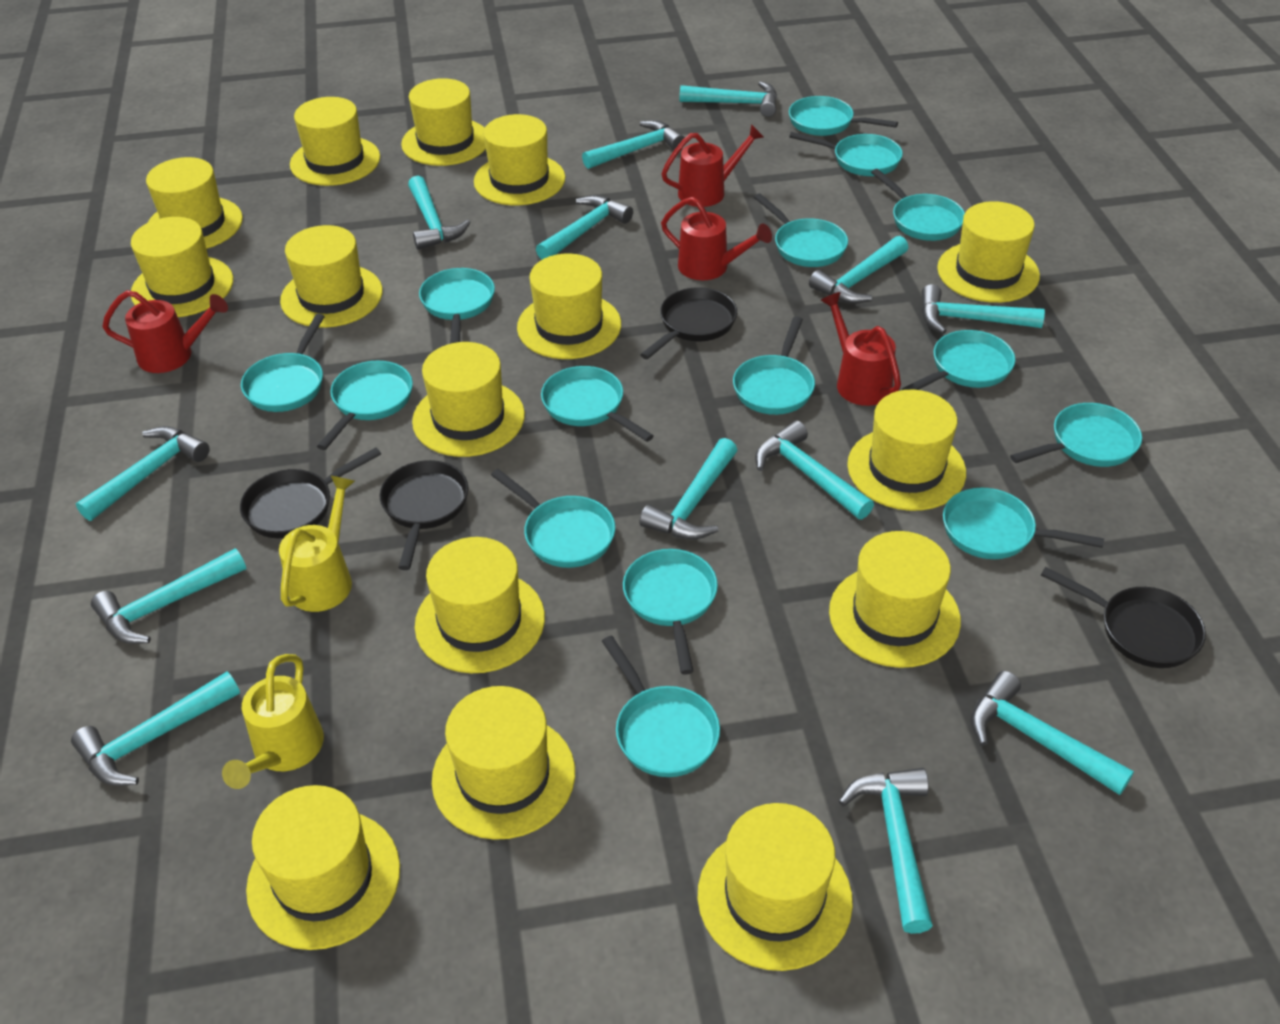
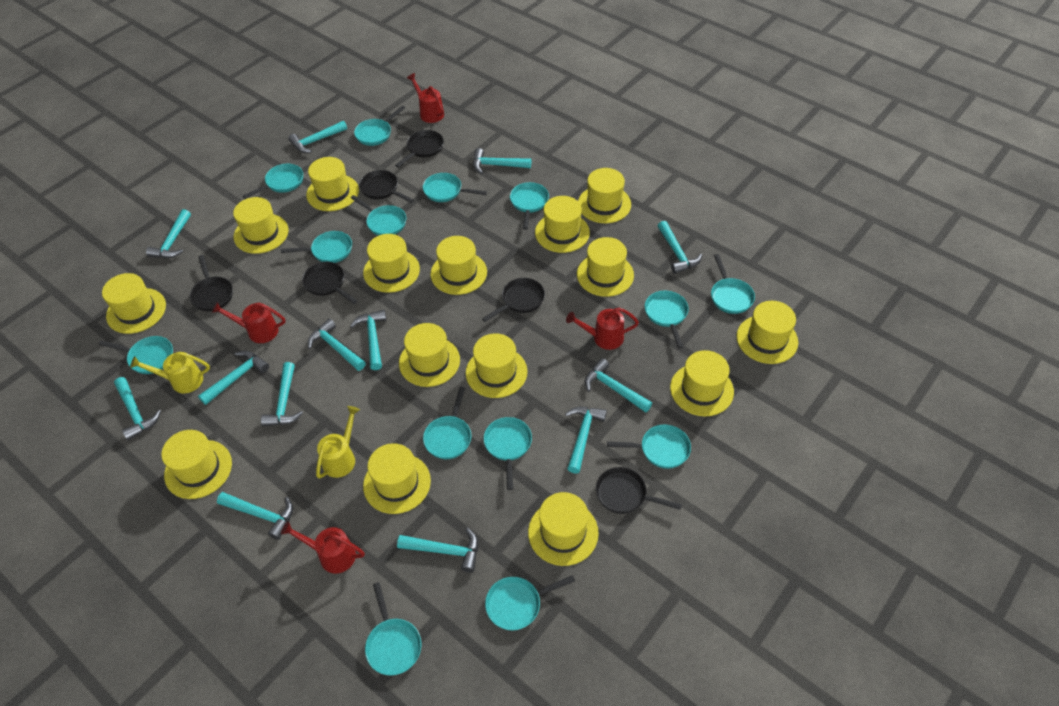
black pan: 4 -> 6
turquoise pan: 15 -> 14

